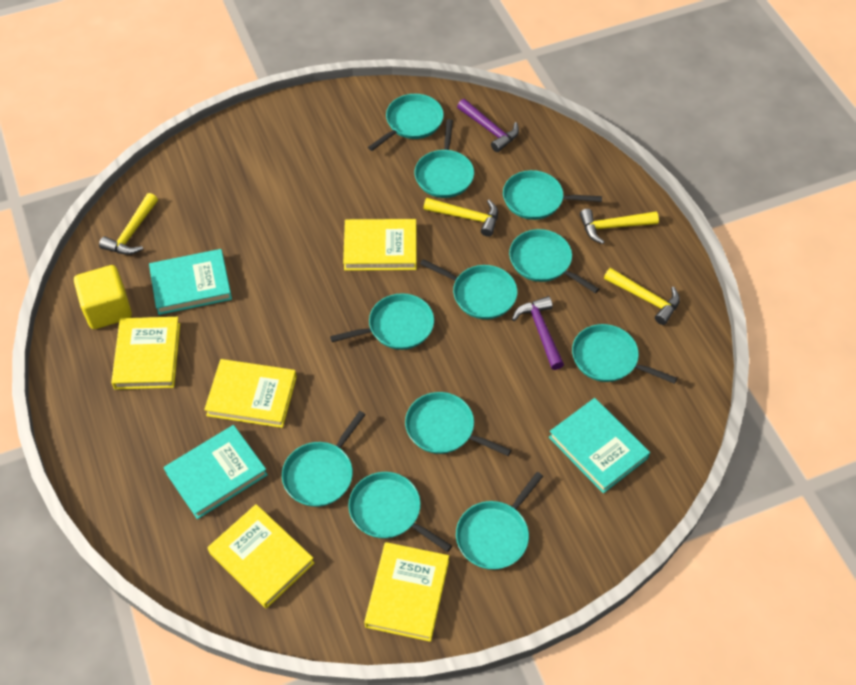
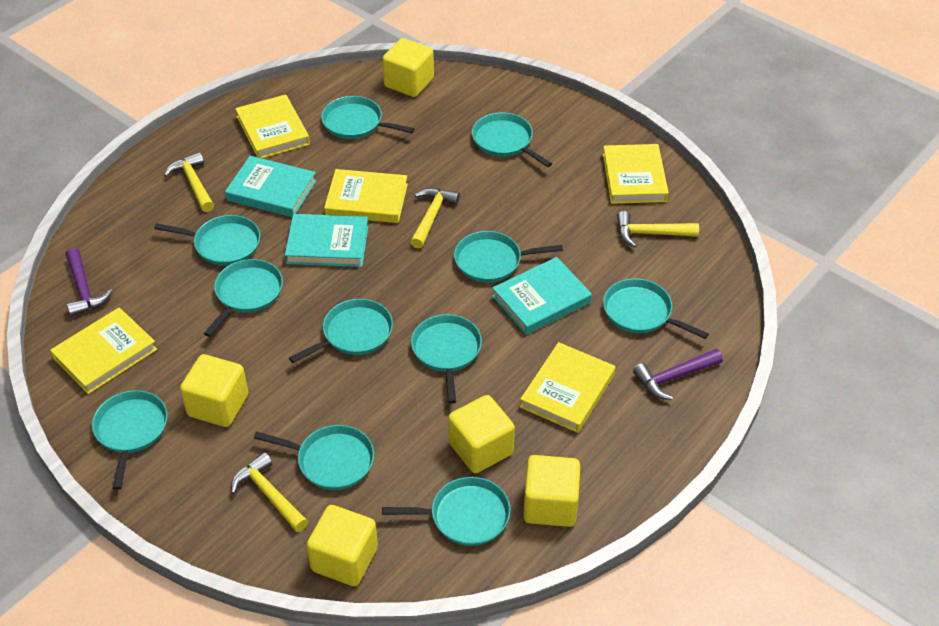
yellow cube: 1 -> 5

